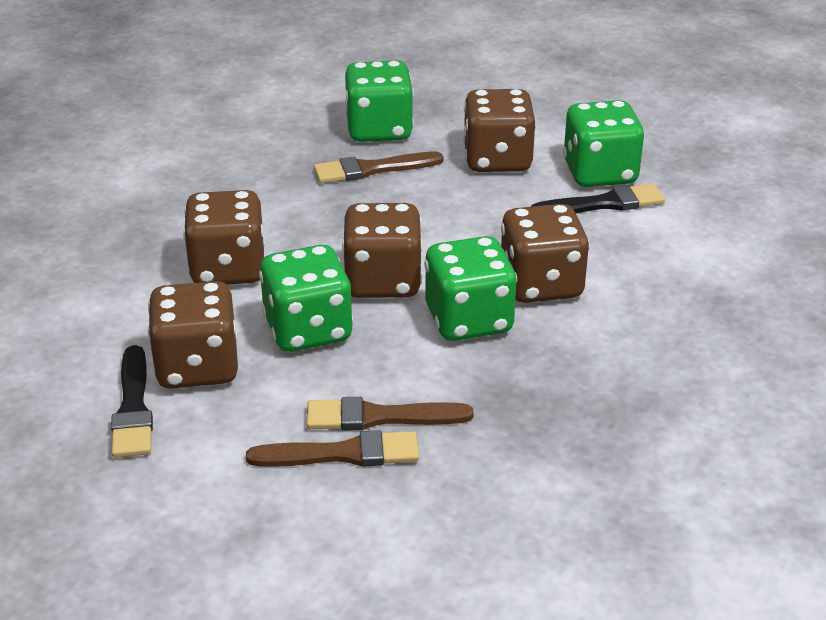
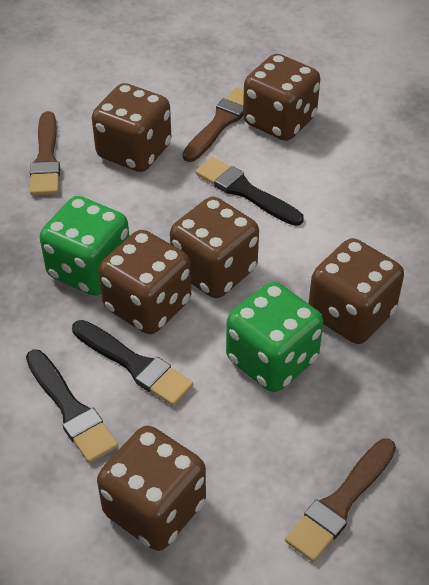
black brush: 2 -> 3
brown dice: 5 -> 6
green dice: 4 -> 2

